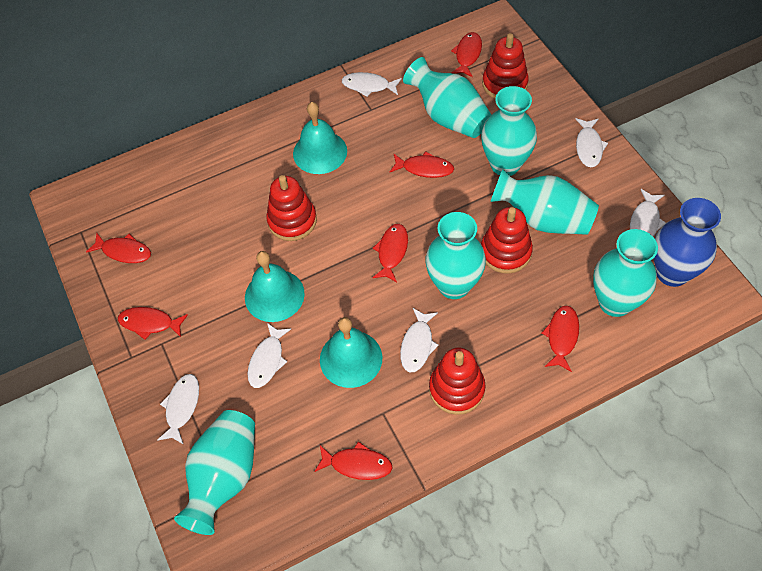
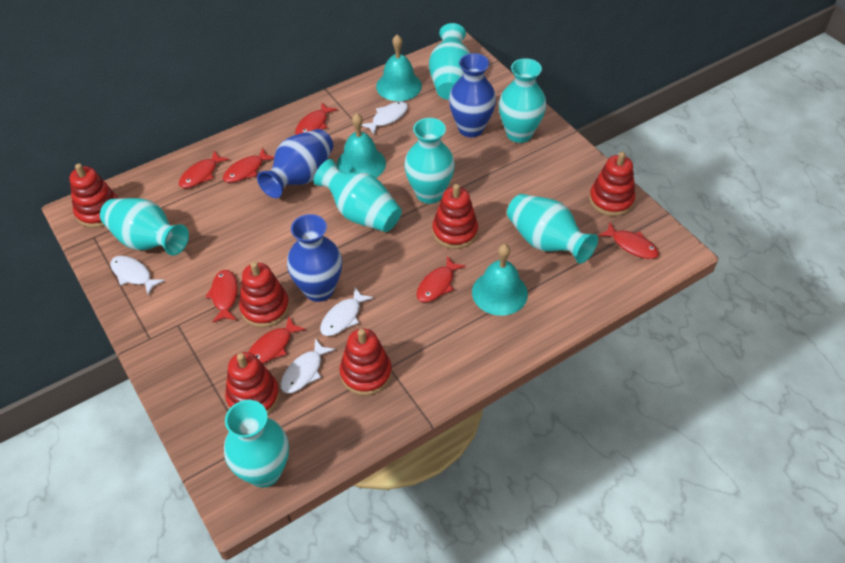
blue vase: 1 -> 3
red stacking toy: 4 -> 6
turquoise vase: 6 -> 7
white fish: 6 -> 4

